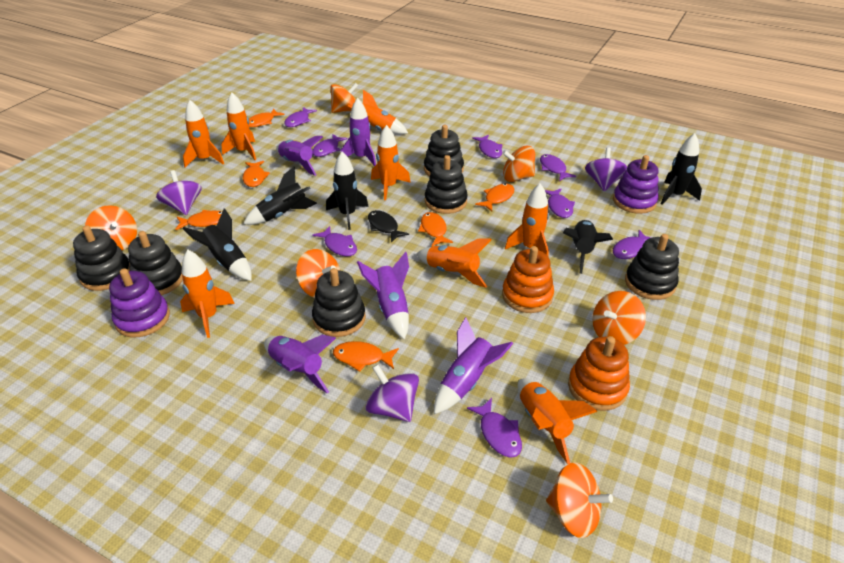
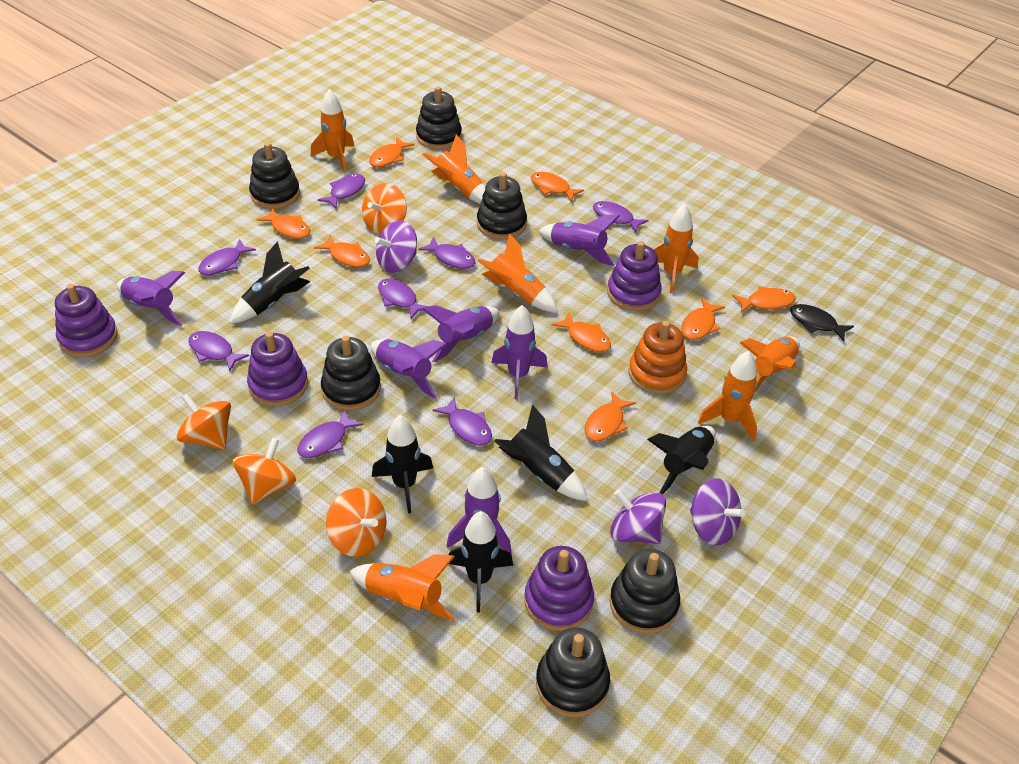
orange fish: 6 -> 8
orange rocket: 8 -> 7
orange spinning top: 6 -> 4
orange stacking toy: 2 -> 1
purple rocket: 5 -> 6
purple stacking toy: 2 -> 4

